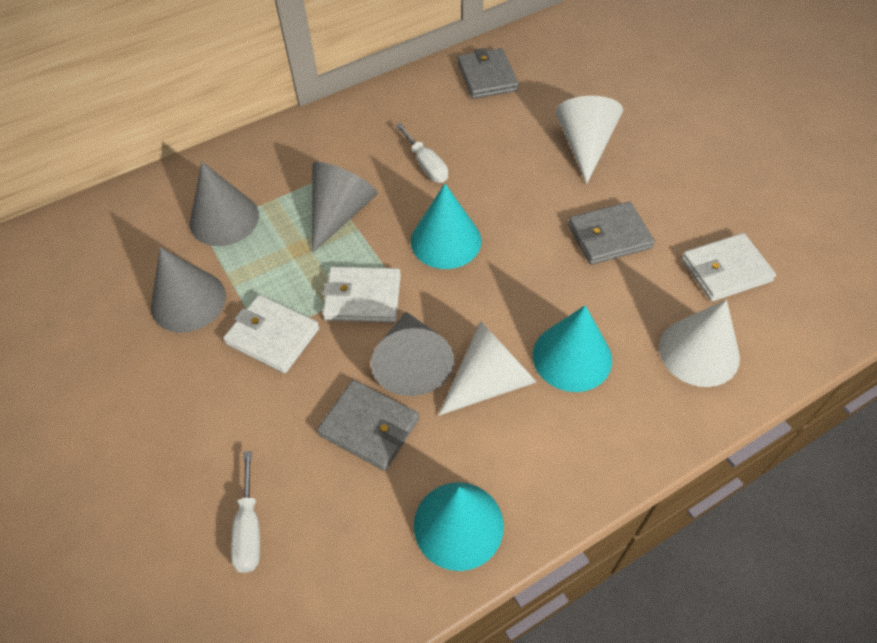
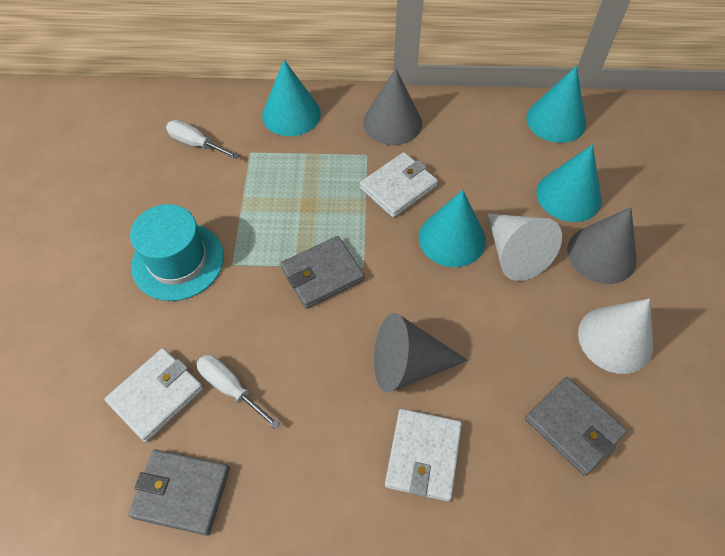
grey cone: 4 -> 3
turquoise cone: 3 -> 4
turquoise hat: 0 -> 1
white cone: 3 -> 2

